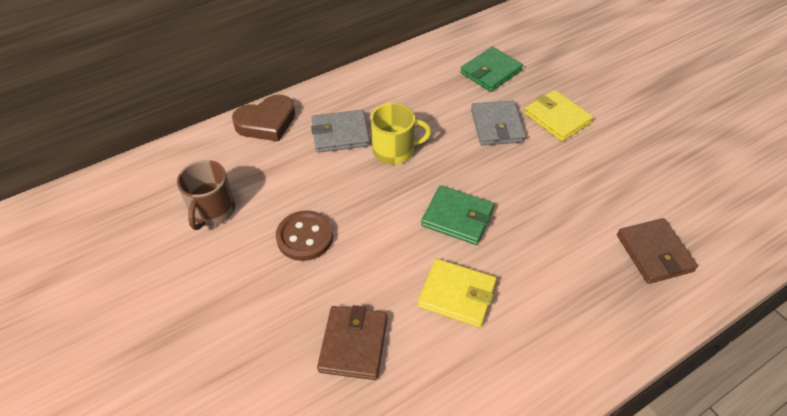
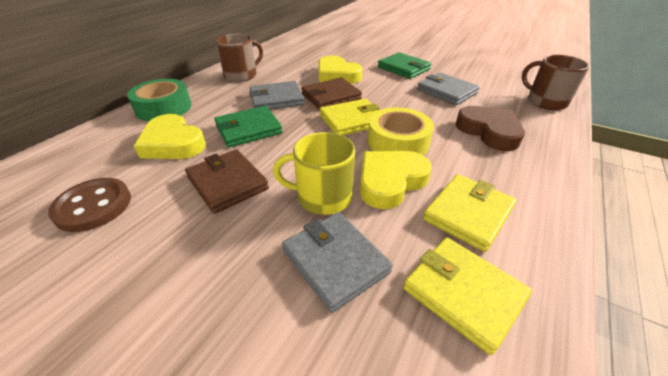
brown mug: 1 -> 2
green tape: 0 -> 1
grey wallet: 2 -> 3
yellow heart: 0 -> 3
yellow tape: 0 -> 1
yellow wallet: 2 -> 3

